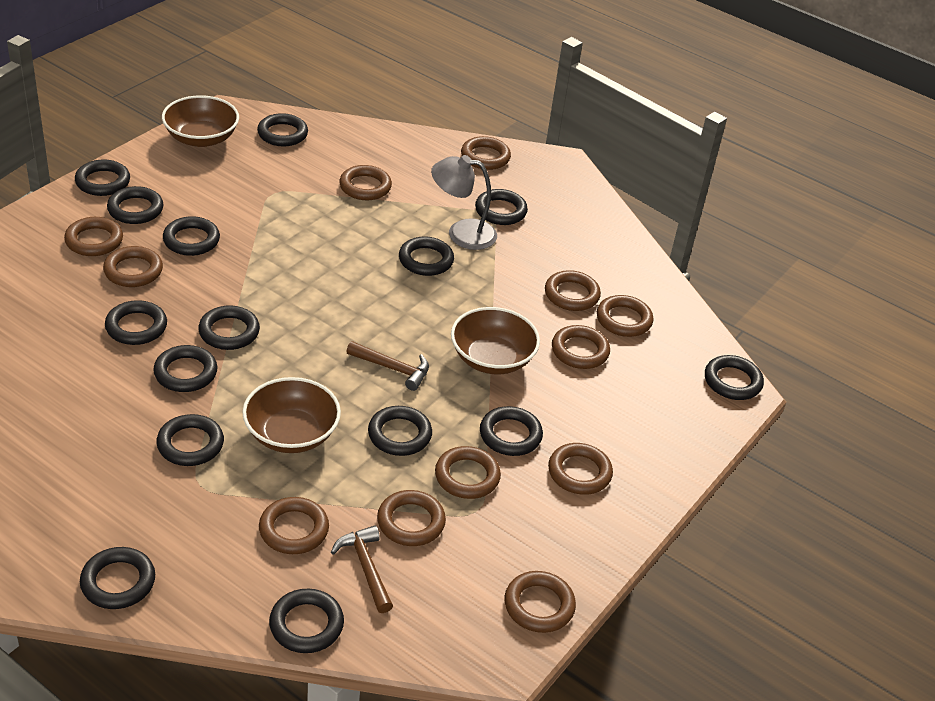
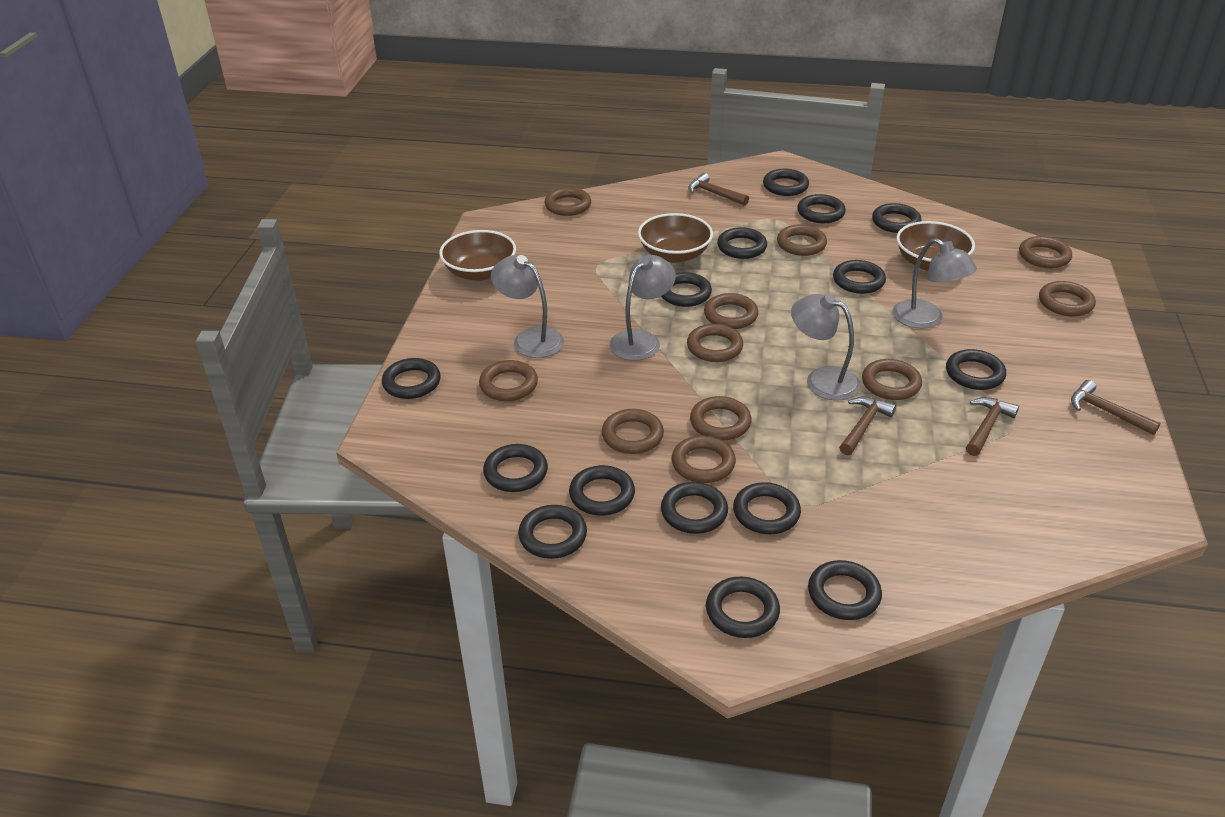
brown hammer: 2 -> 4
brown ring: 12 -> 11
grey lamp: 1 -> 4

